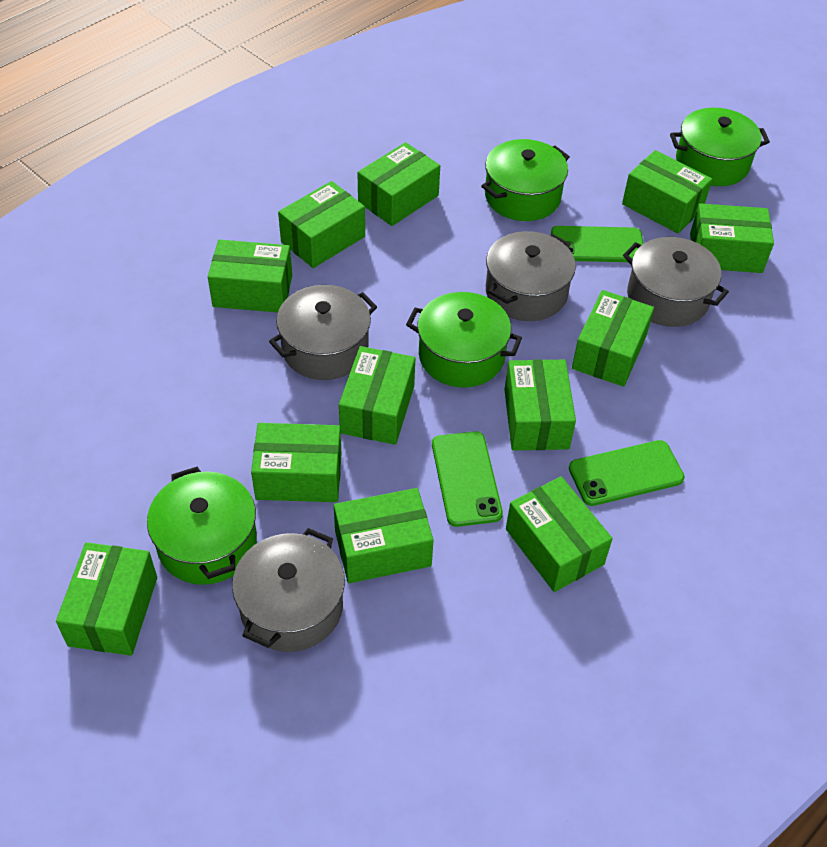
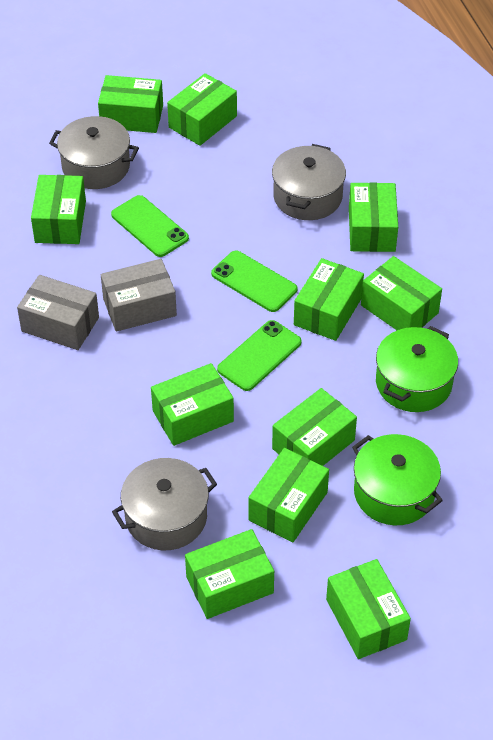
green box: 12 -> 11
green pot: 4 -> 2
grey box: 0 -> 2
grey pot: 4 -> 3

